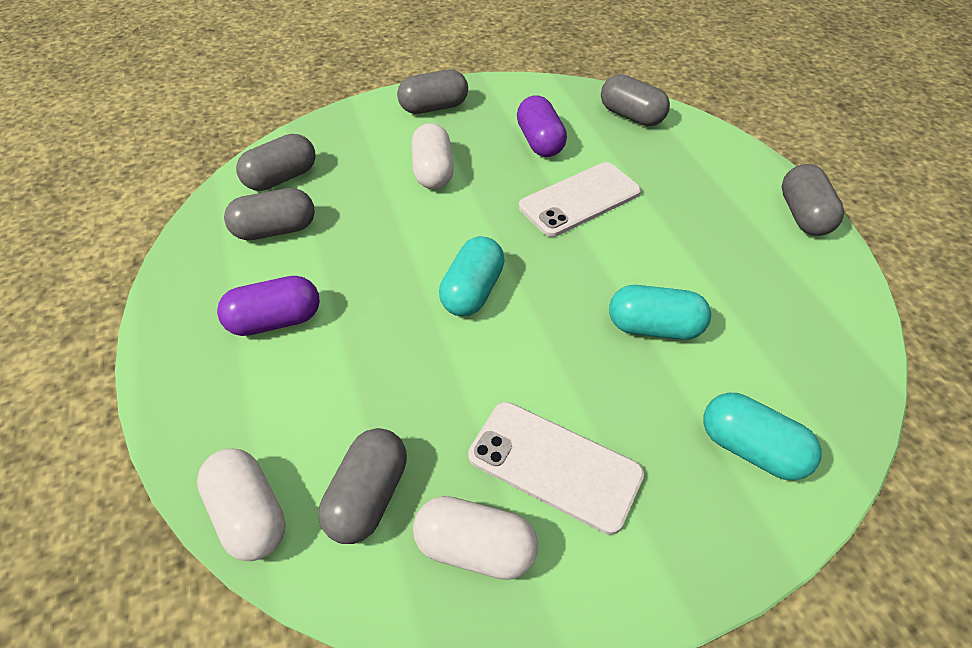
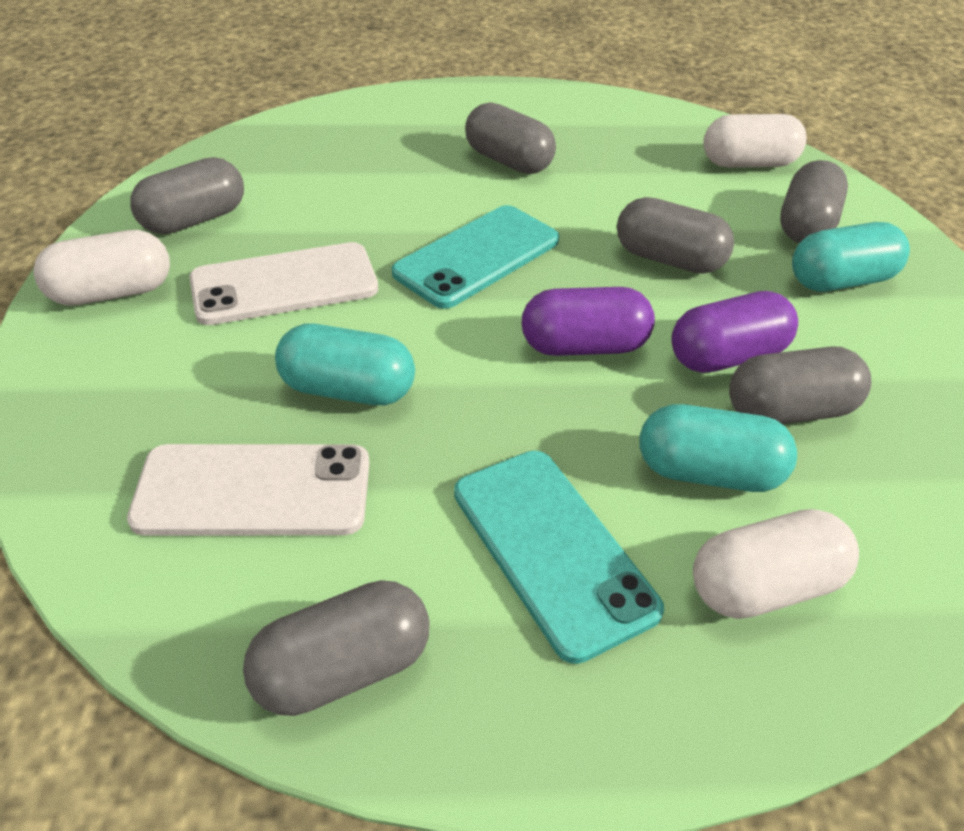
turquoise phone: 0 -> 2

